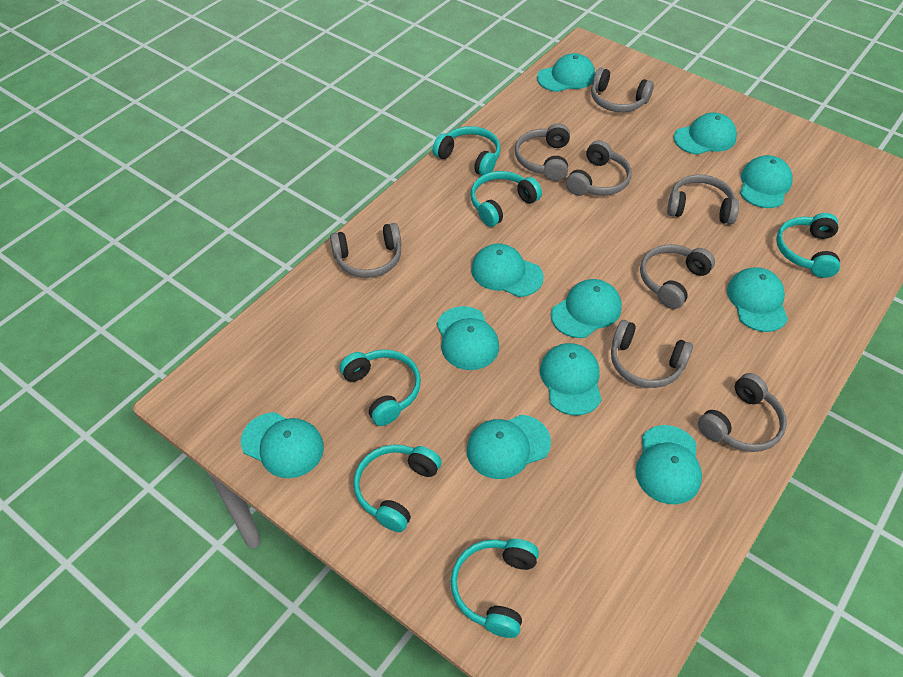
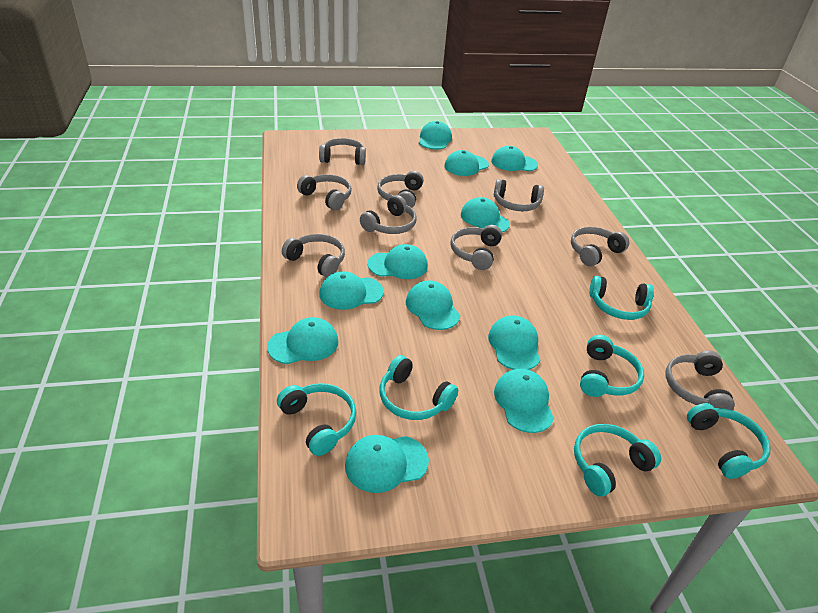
grey headphones: 8 -> 9

